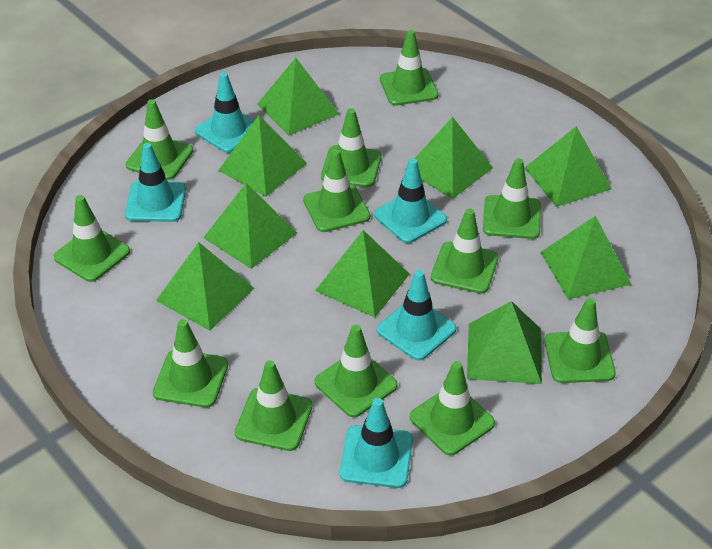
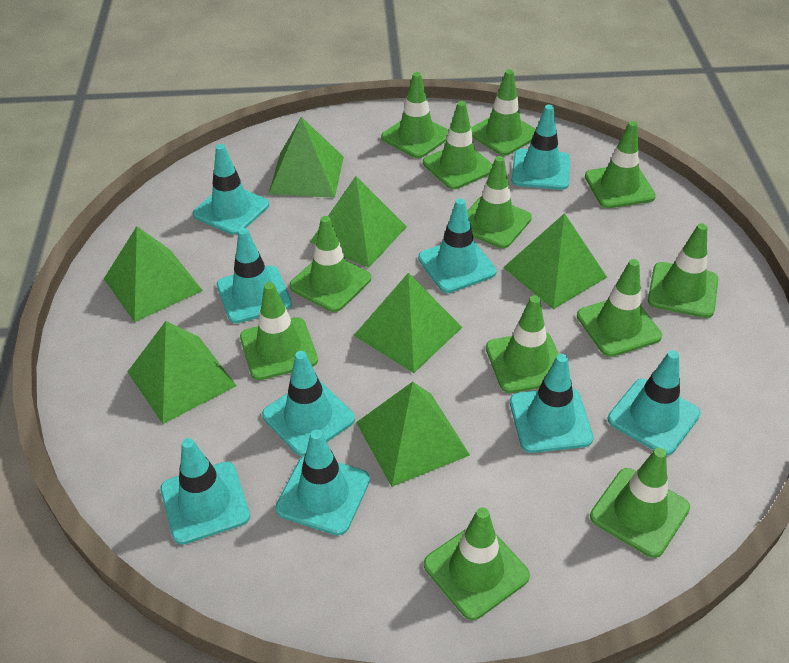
green pyramid: 9 -> 7
turquoise traffic cone: 5 -> 9

